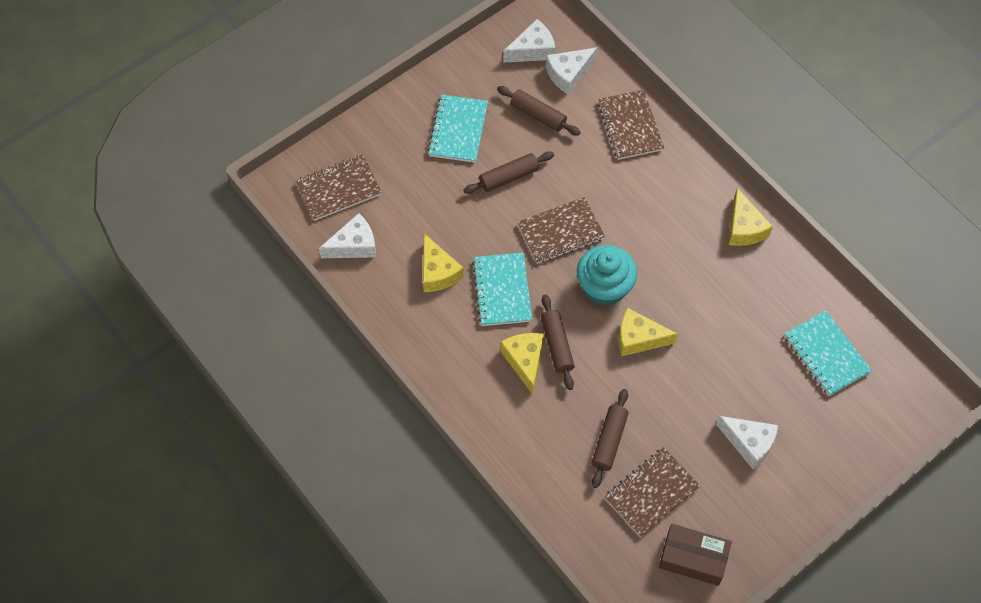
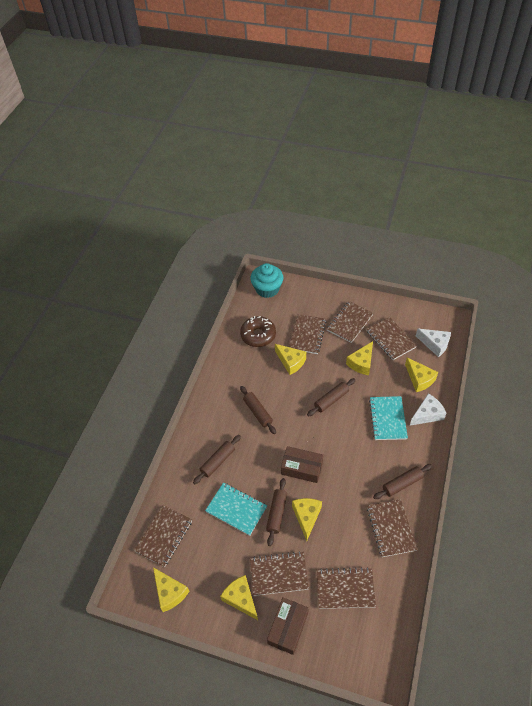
brown box: 1 -> 2
brown donut: 0 -> 1
brown notebook: 4 -> 7
brown rolling pin: 4 -> 5
turquoise notebook: 3 -> 2
white cheese: 4 -> 2
yellow cheese: 4 -> 6

